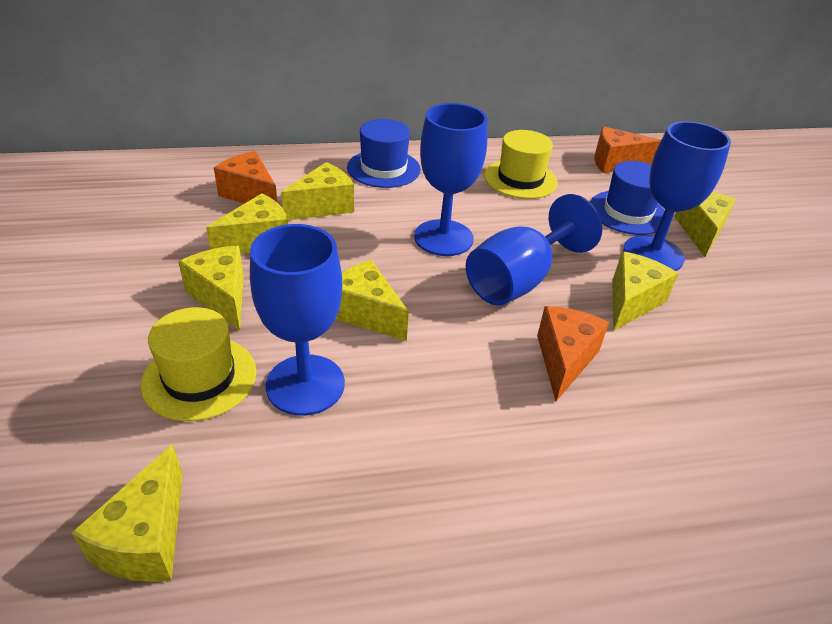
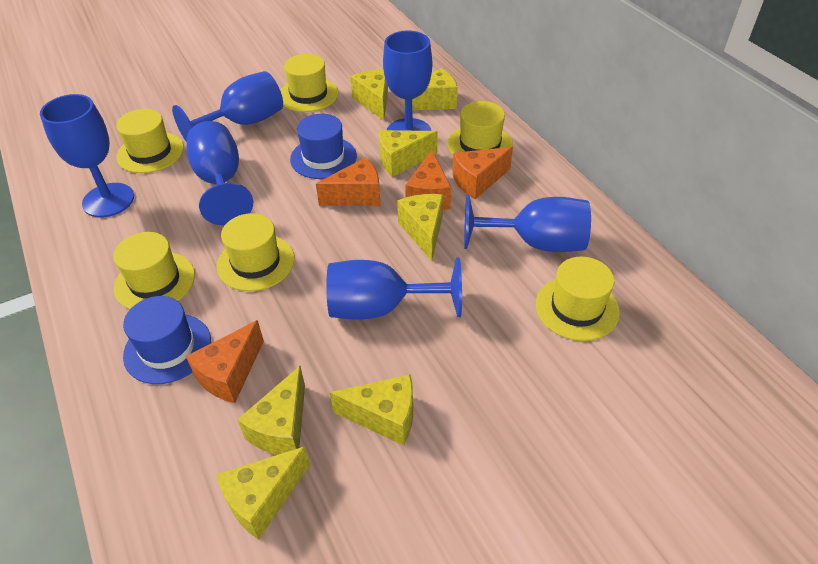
blue goblet: 4 -> 6
orange cheese: 3 -> 4
yellow hat: 2 -> 6

